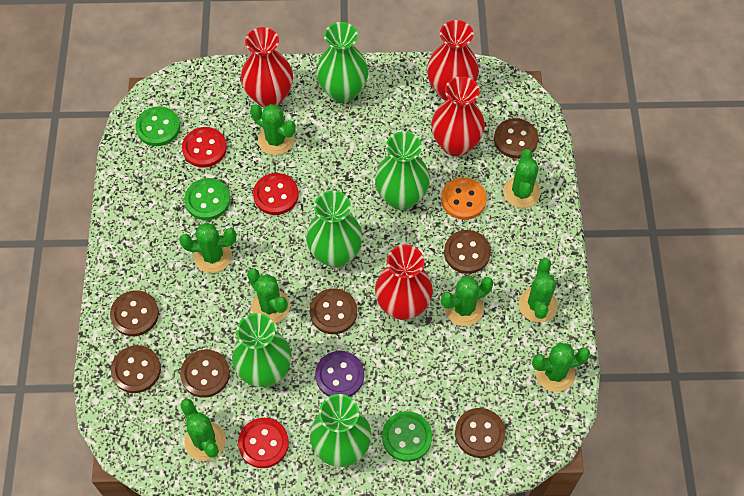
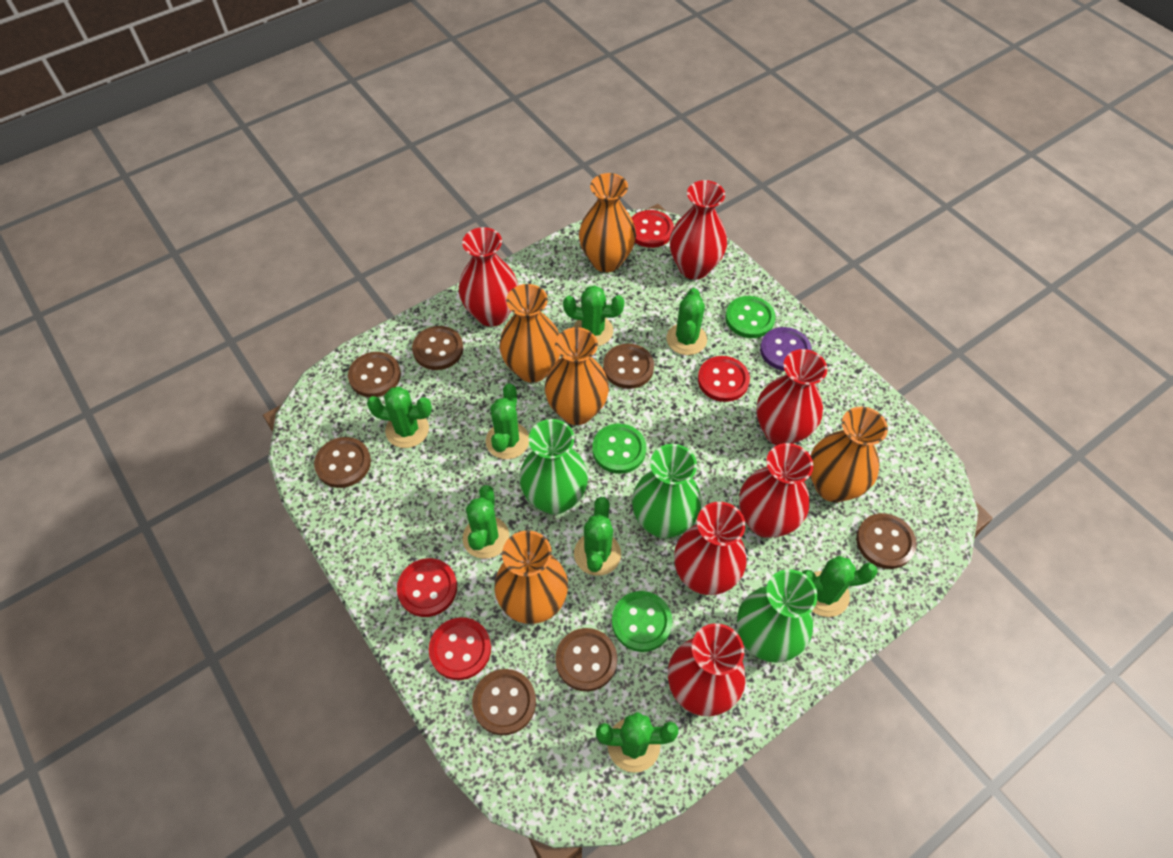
green vase: 5 -> 3
orange button: 1 -> 0
orange vase: 0 -> 5
red button: 3 -> 4
red vase: 4 -> 6

